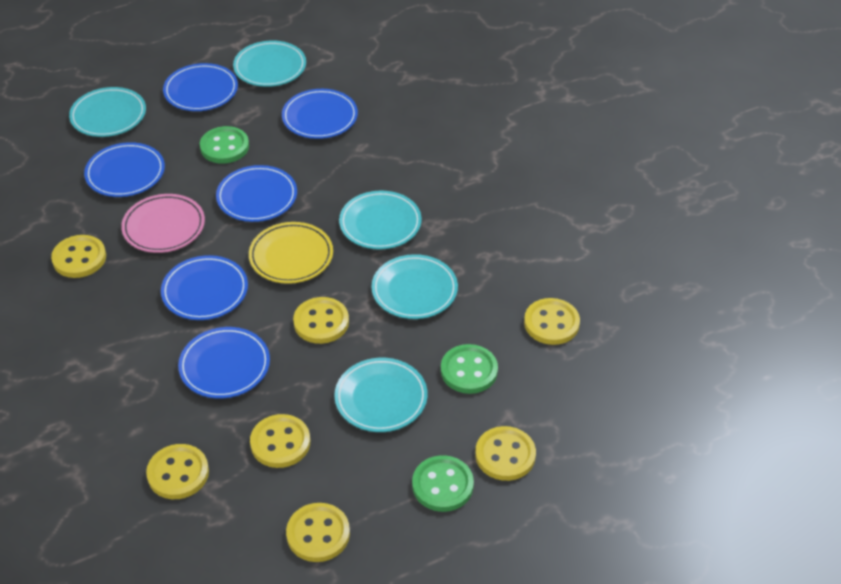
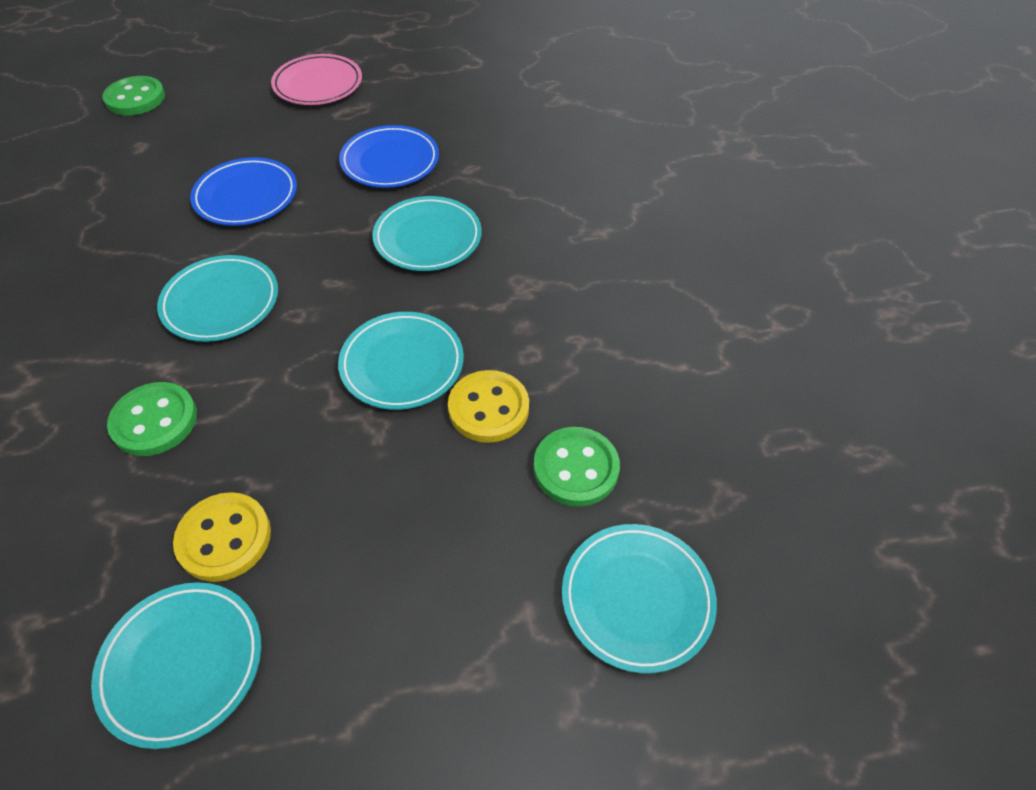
blue plate: 6 -> 2
yellow button: 7 -> 2
yellow plate: 1 -> 0

